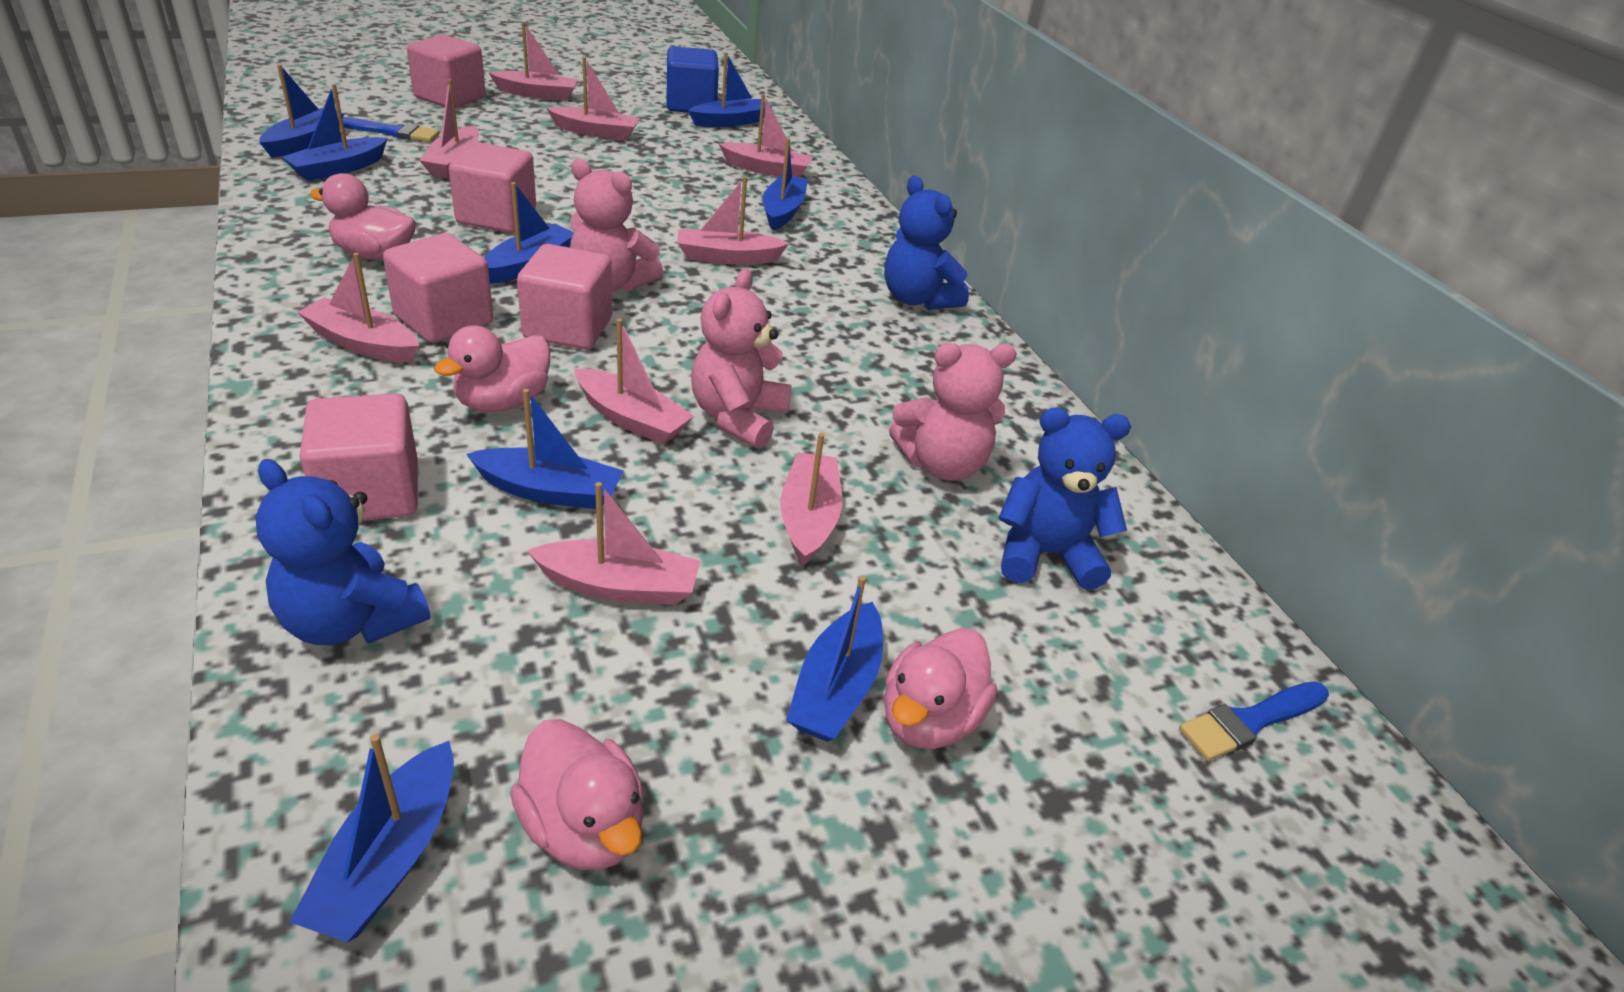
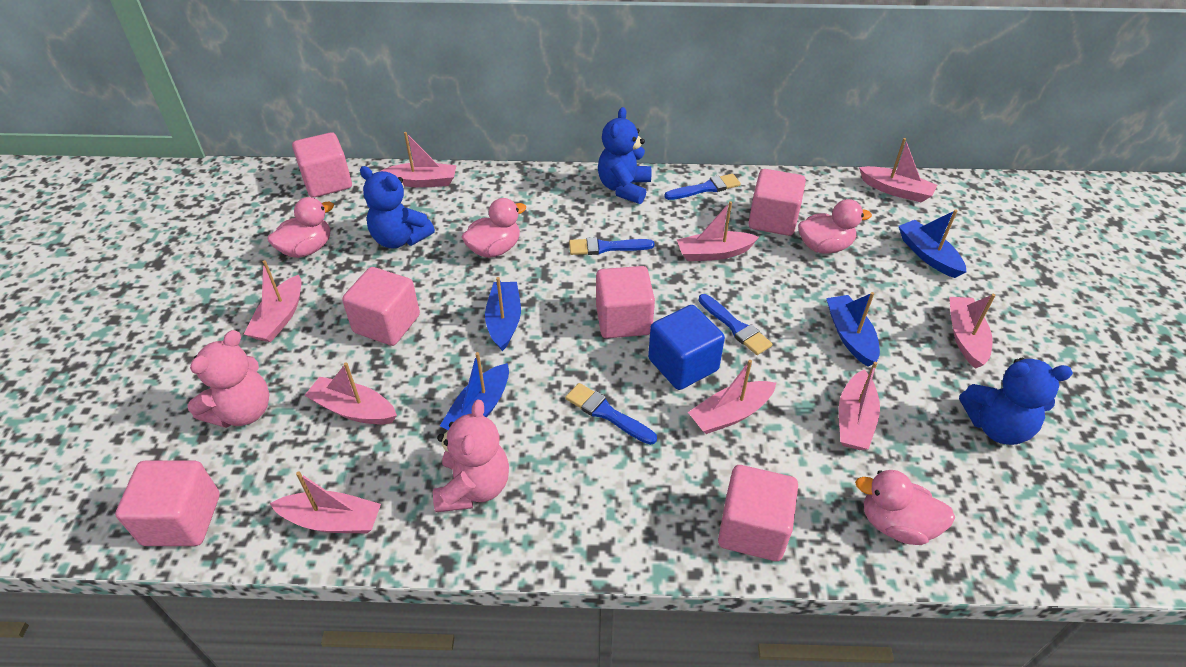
blue boat: 8 -> 4
blue brush: 2 -> 4
pink cube: 5 -> 6
pink teddy bear: 3 -> 2

